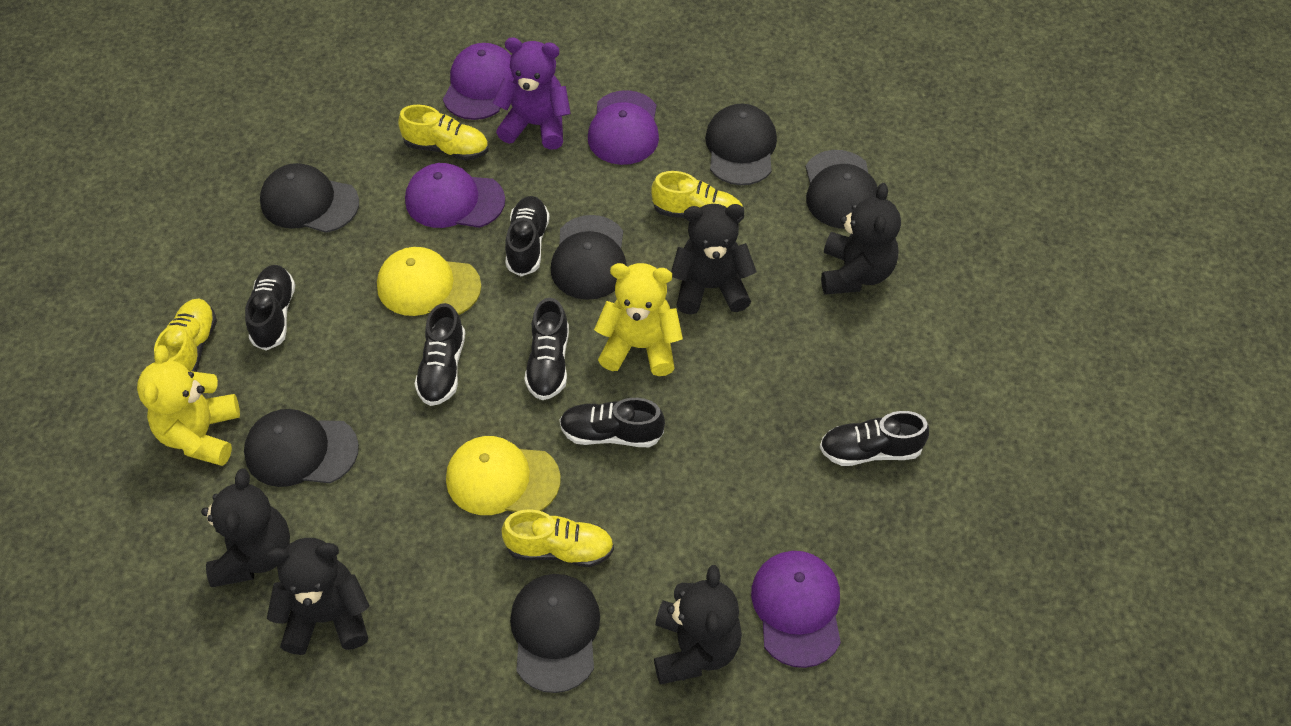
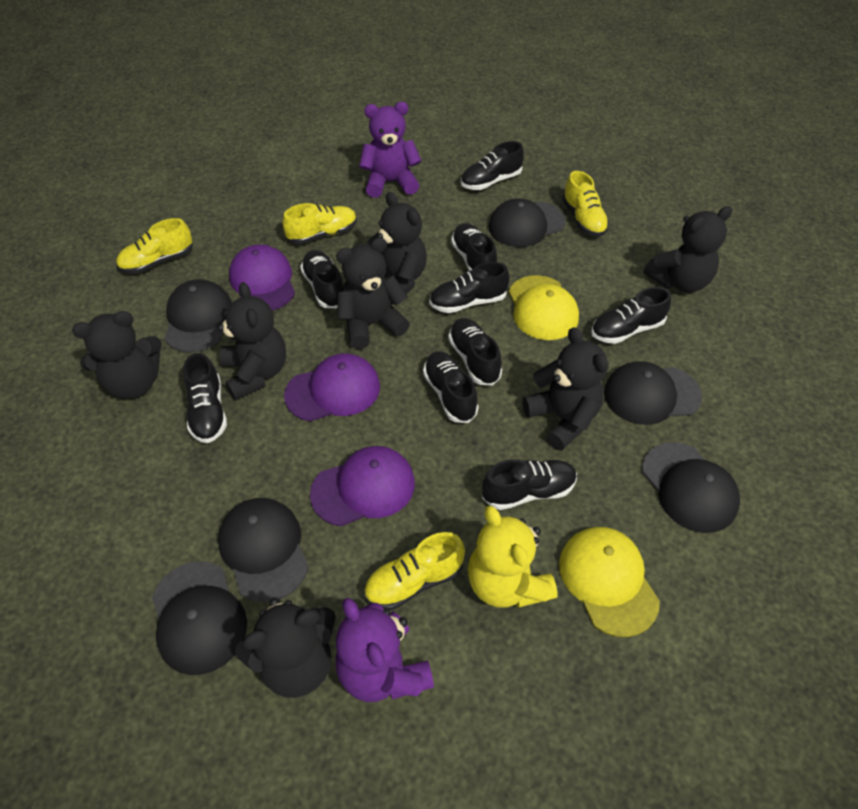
black shoe: 6 -> 9
black teddy bear: 5 -> 7
purple cap: 4 -> 3
purple teddy bear: 1 -> 2
yellow teddy bear: 2 -> 1

